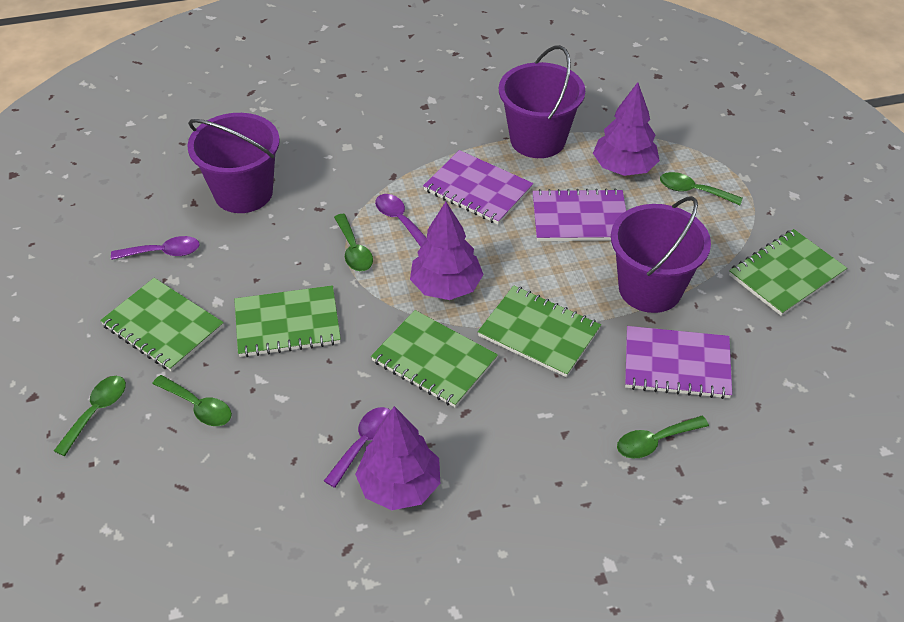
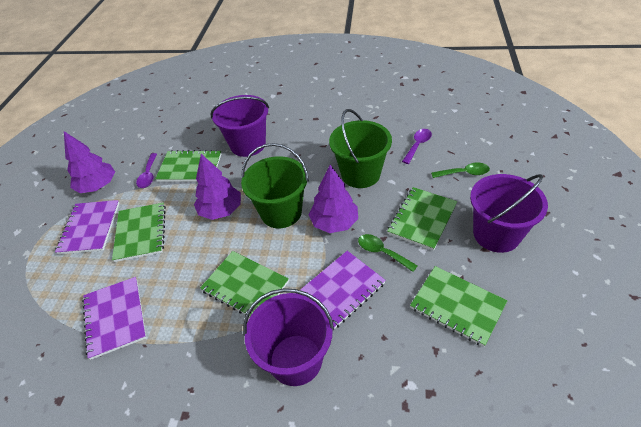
green bucket: 0 -> 2
green spoon: 5 -> 2
purple spoon: 3 -> 2

